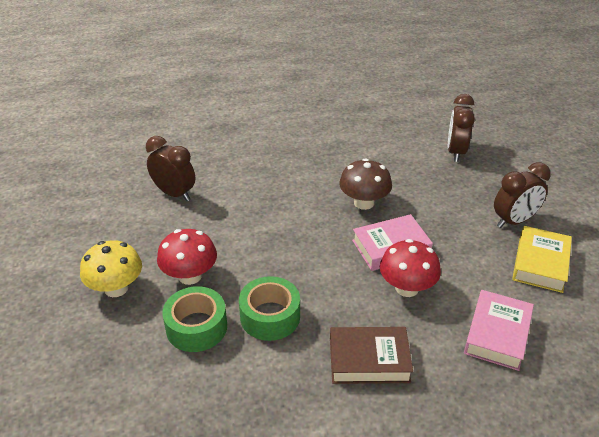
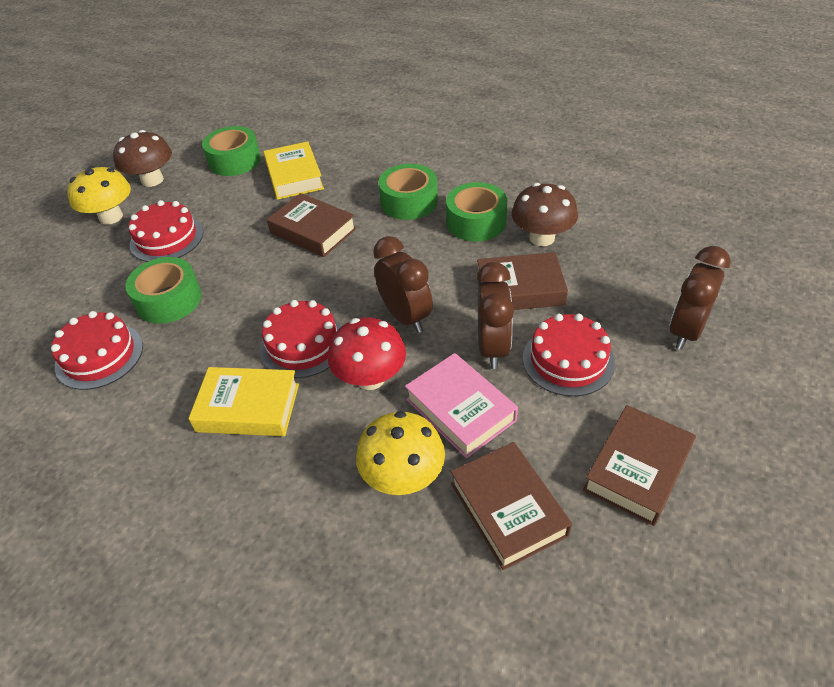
brown book: 1 -> 4
brown mushroom: 1 -> 2
green tape: 2 -> 4
pink book: 2 -> 1
red cake: 0 -> 4
red mushroom: 2 -> 1
yellow book: 1 -> 2
yellow mushroom: 1 -> 2

